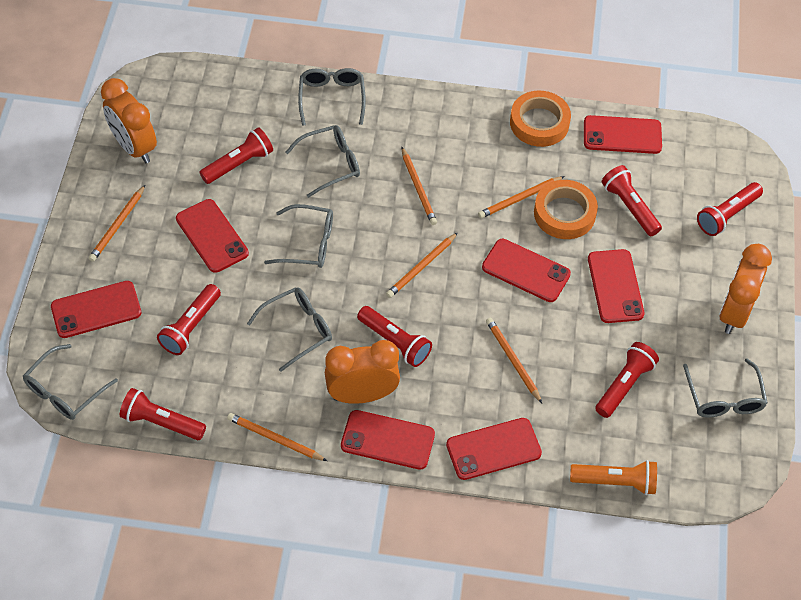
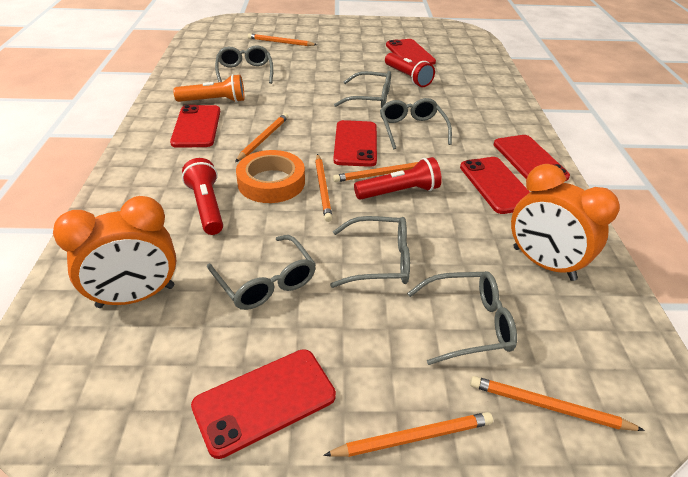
orange clock: 3 -> 2
orange tape: 2 -> 1
red flashlight: 7 -> 3
red phone: 7 -> 6

